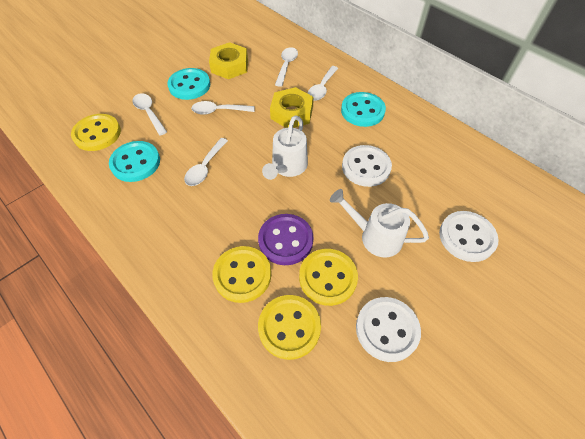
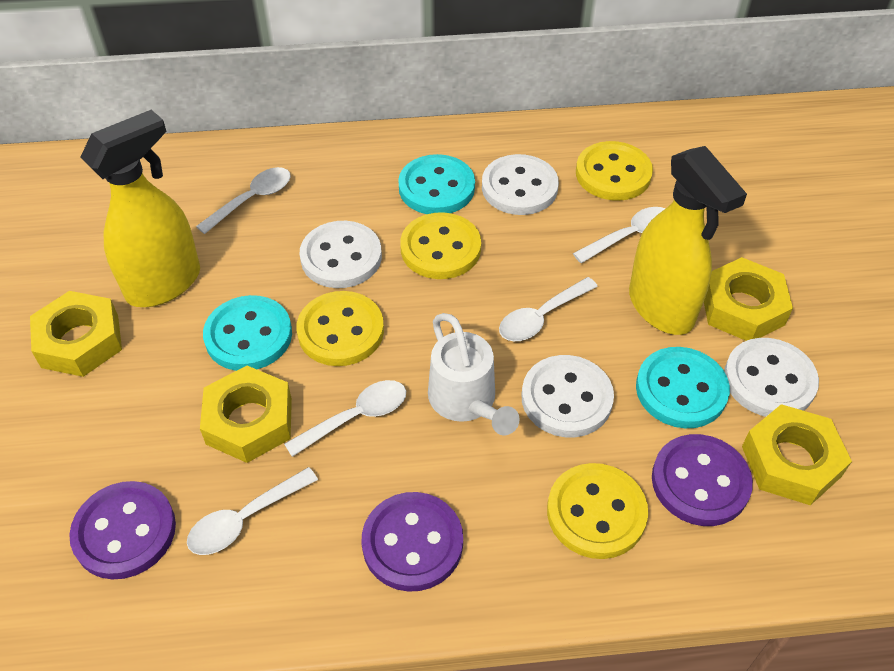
purple button: 1 -> 3
white button: 3 -> 4
white watering can: 2 -> 1
yellow nut: 2 -> 4
yellow spray bottle: 0 -> 2

